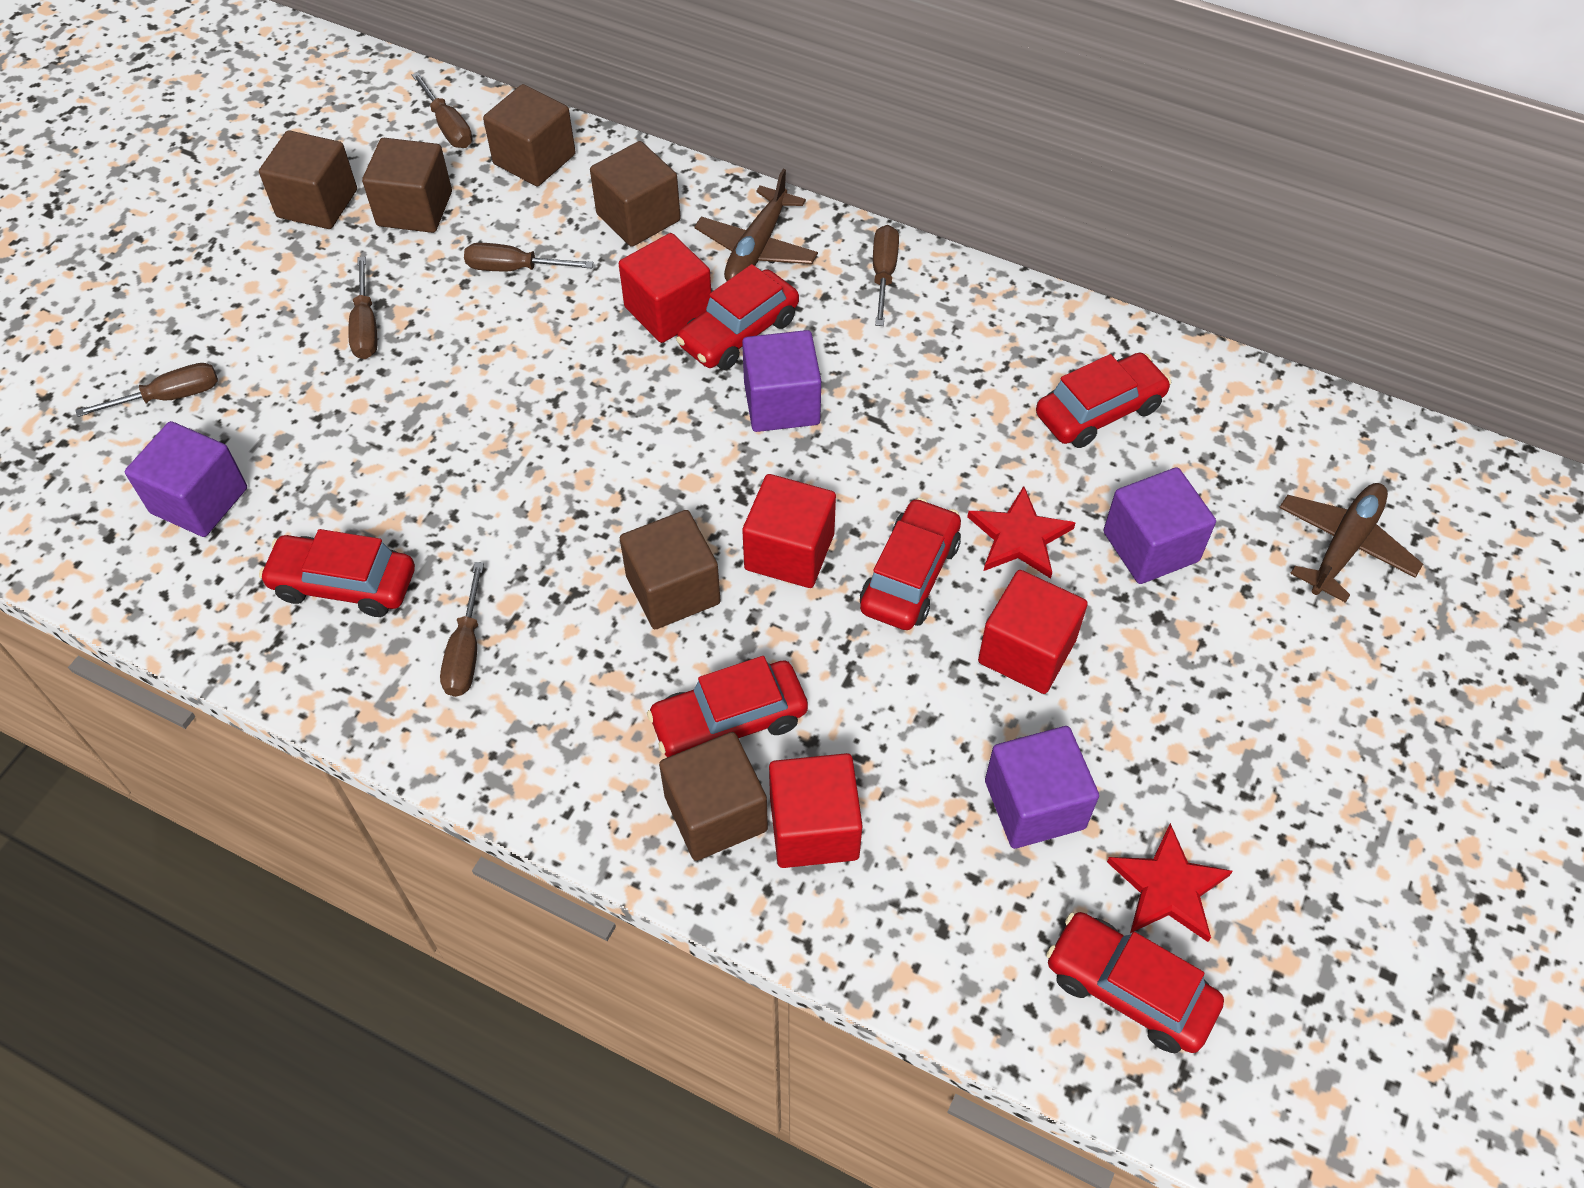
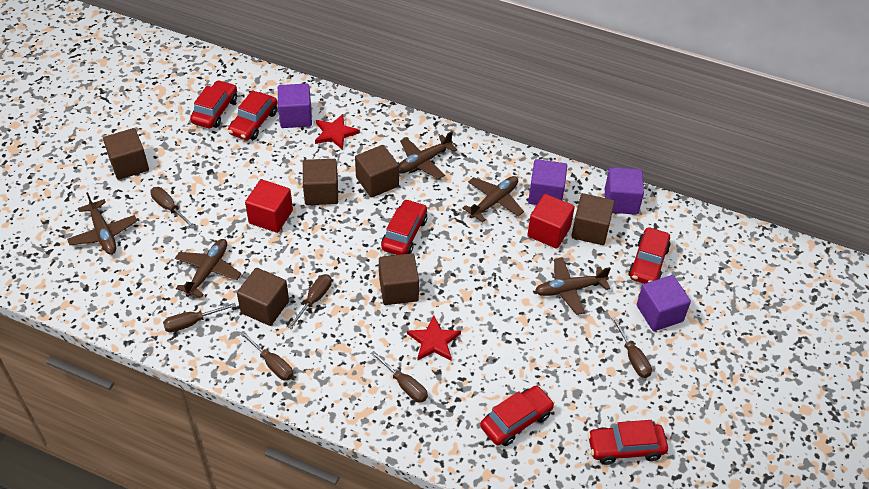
brown plane: 2 -> 5
red cube: 4 -> 2

